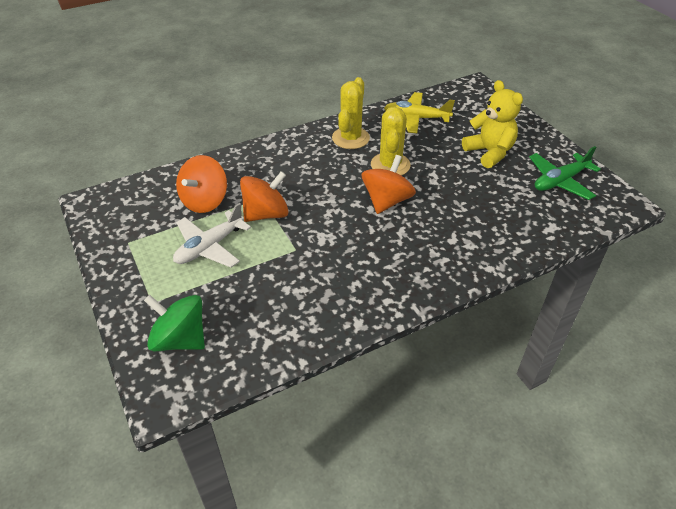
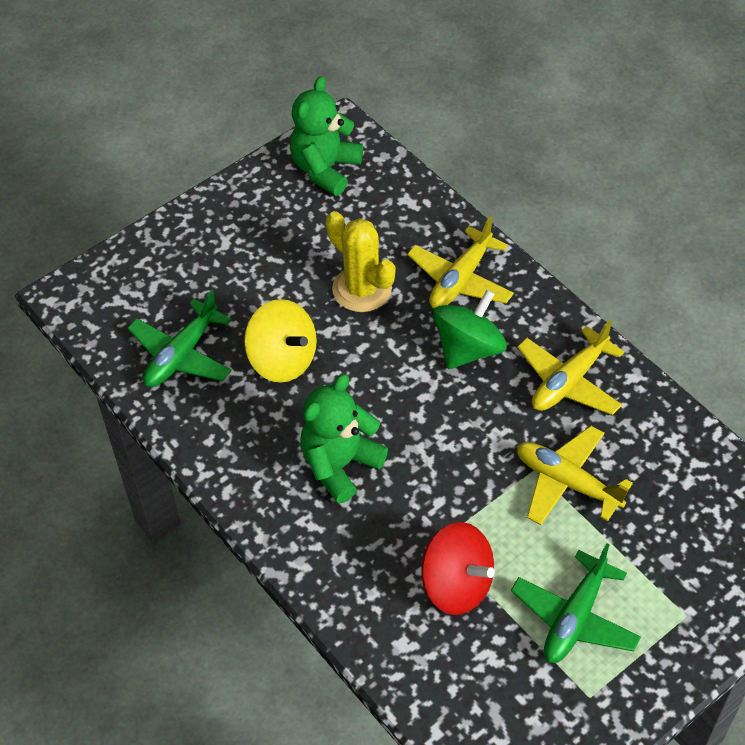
green plane: 1 -> 2
green teddy bear: 0 -> 2
orange spinning top: 3 -> 0
red spinning top: 0 -> 1
white plane: 1 -> 0
yellow cactus: 2 -> 1
yellow plane: 1 -> 3
yellow spinning top: 0 -> 1
yellow teddy bear: 1 -> 0

